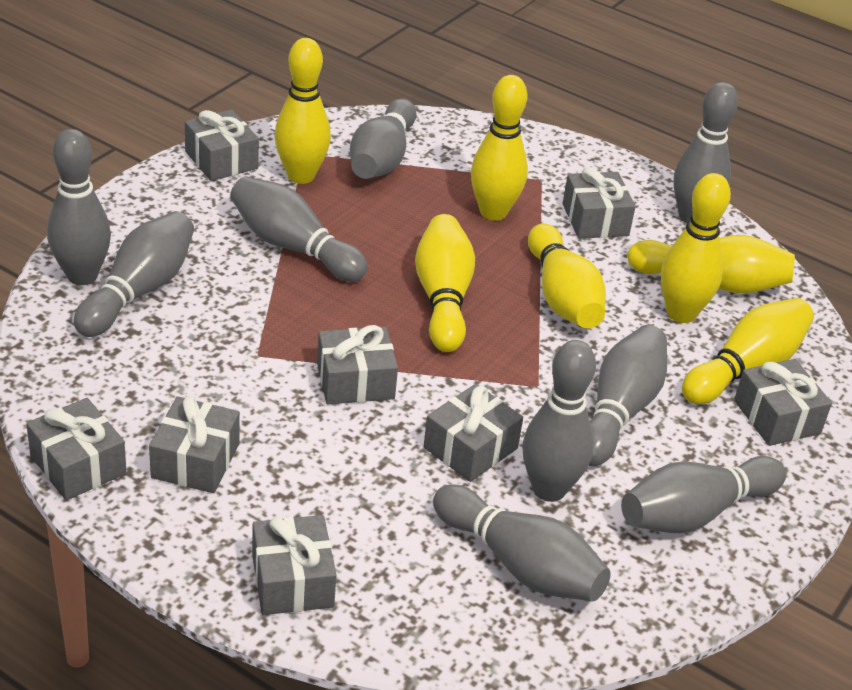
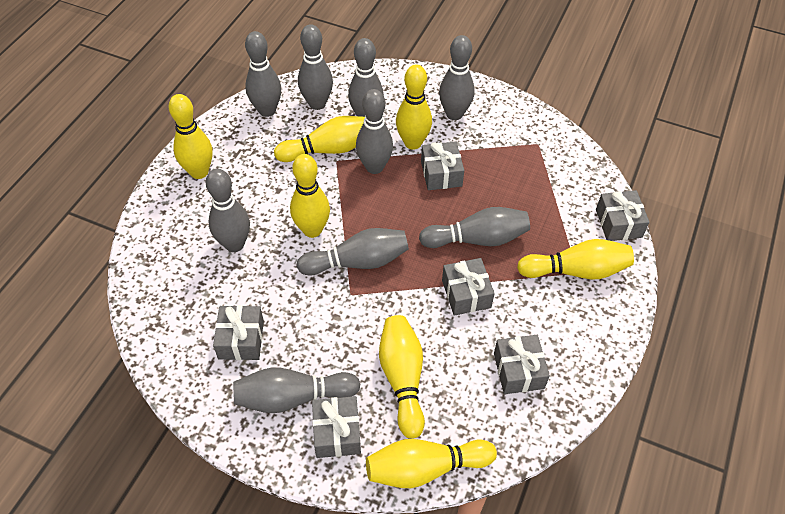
grey gift: 8 -> 6

